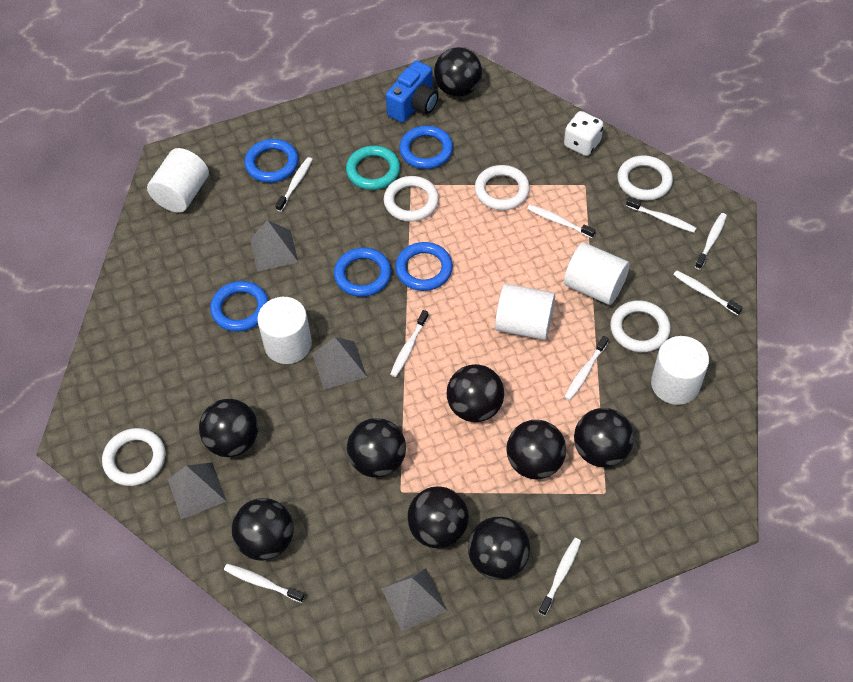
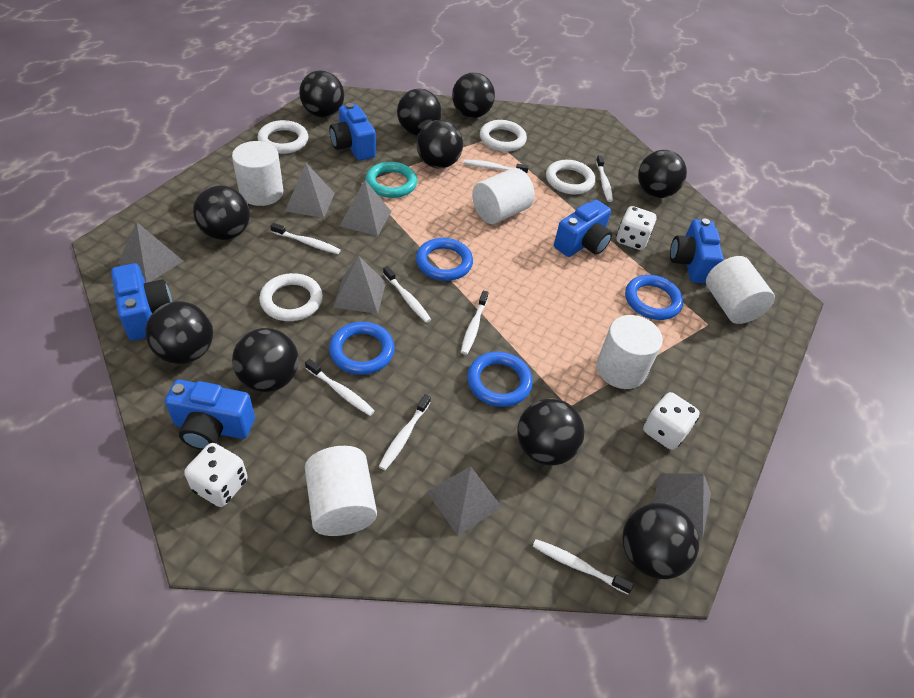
black ball: 9 -> 10
blue camera: 1 -> 5
blue ring: 5 -> 4
grey pyramid: 4 -> 6
white dice: 1 -> 3
white ring: 5 -> 4
white toothbrush: 9 -> 8

